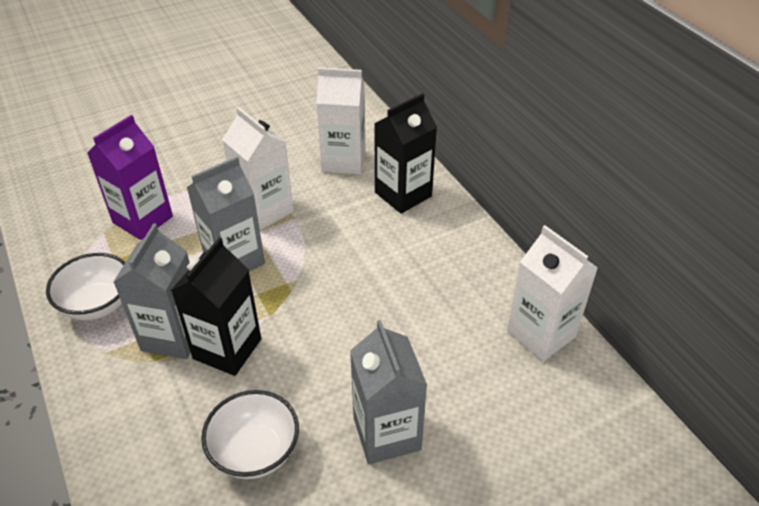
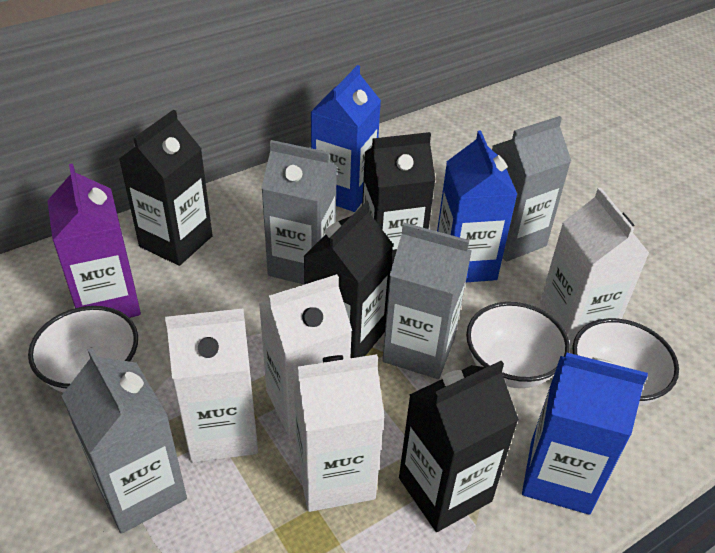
black carton: 2 -> 4
blue carton: 0 -> 3
grey carton: 3 -> 4
white bowl: 2 -> 3
white carton: 3 -> 4

